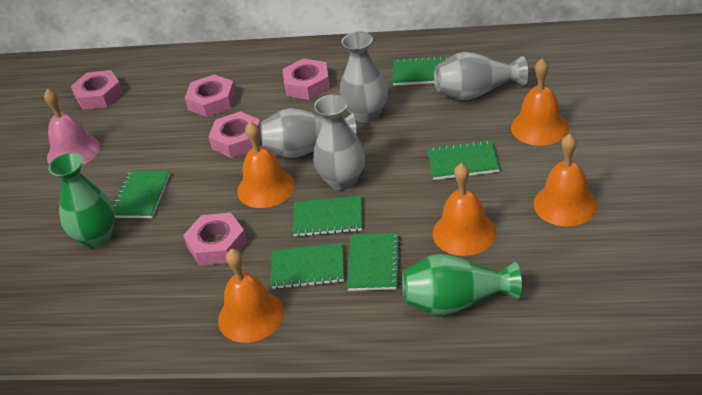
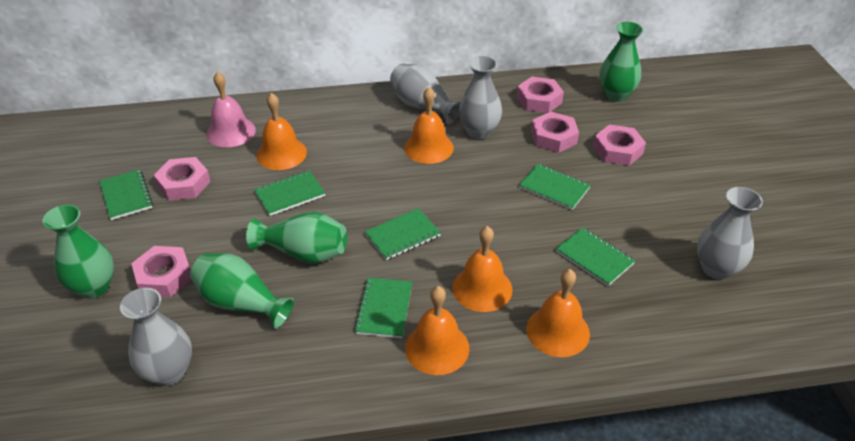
green vase: 2 -> 4

